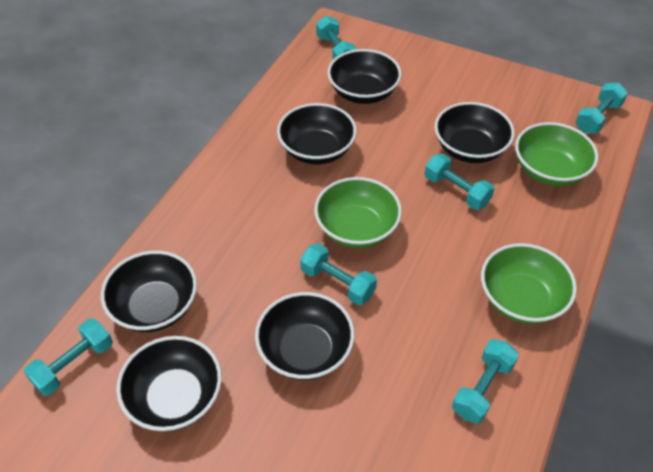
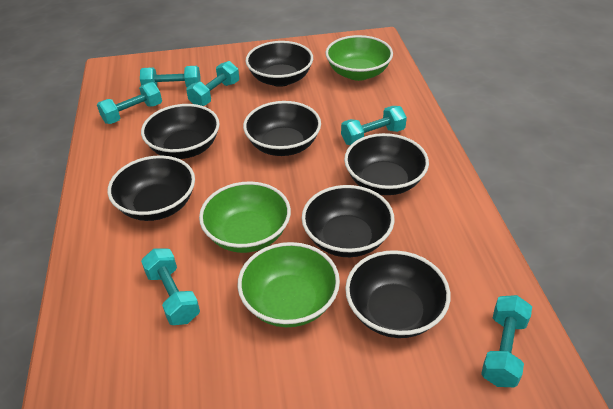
black bowl: 6 -> 7

